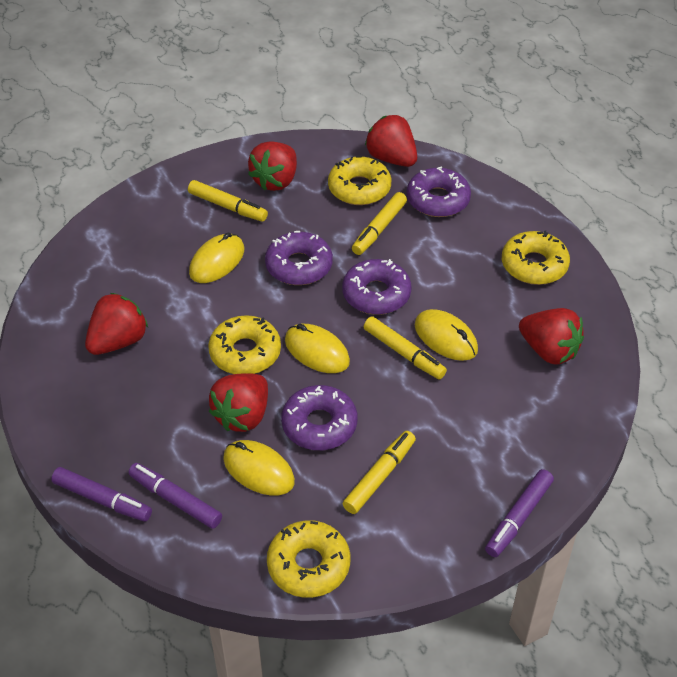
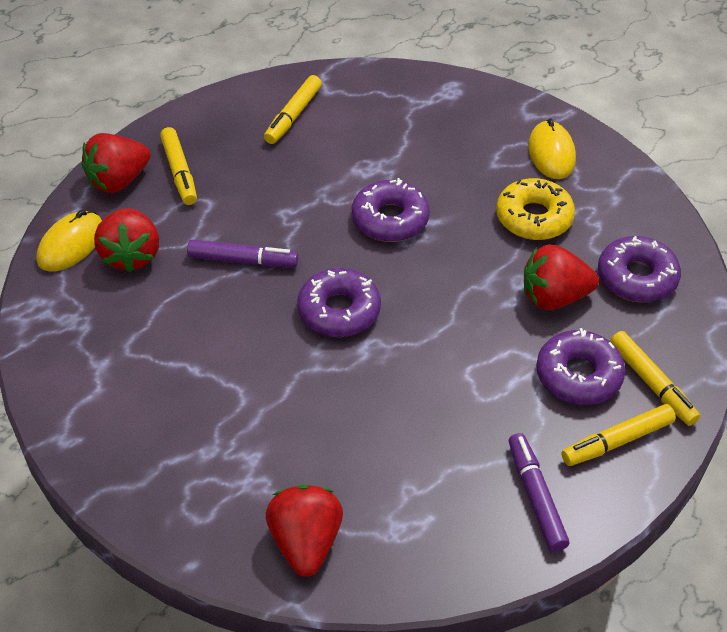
purple marker: 3 -> 2
red strawberry: 5 -> 4
yellow donut: 4 -> 1
yellow mouse: 4 -> 2

